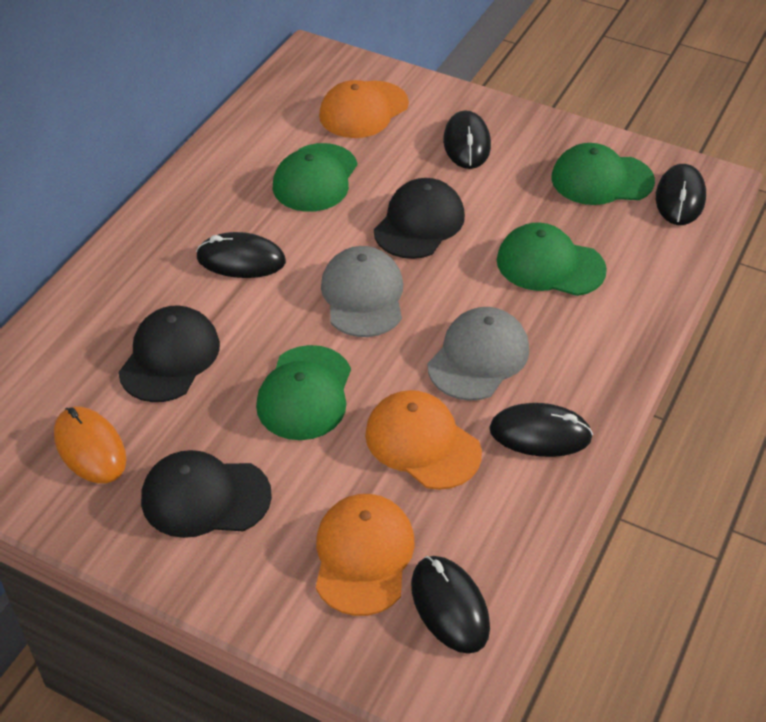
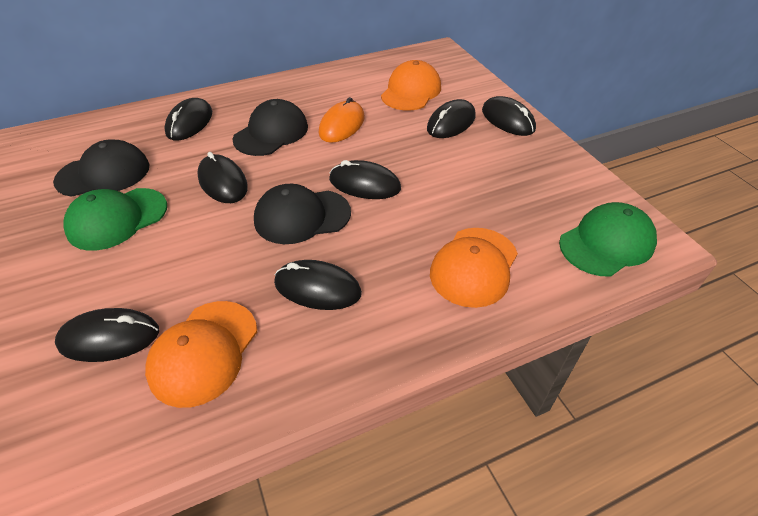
black mouse: 5 -> 7
green cap: 4 -> 2
grey cap: 2 -> 0

